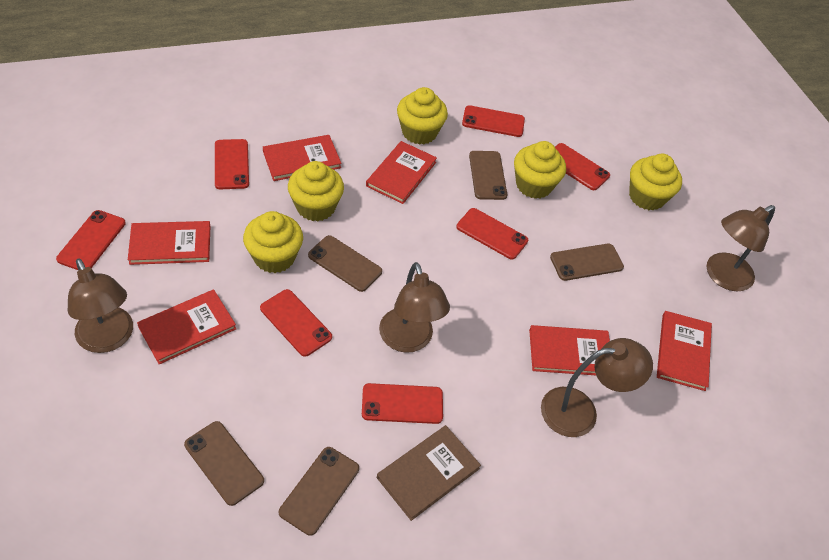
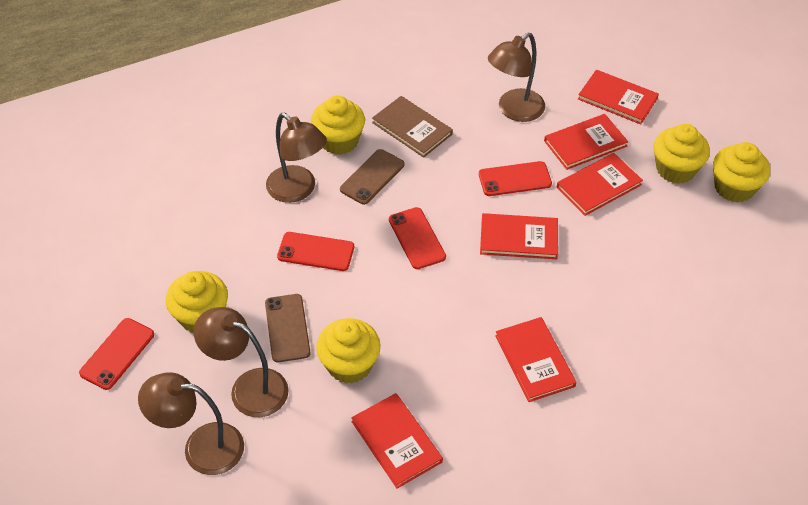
brown phone: 5 -> 2
red phone: 7 -> 4

